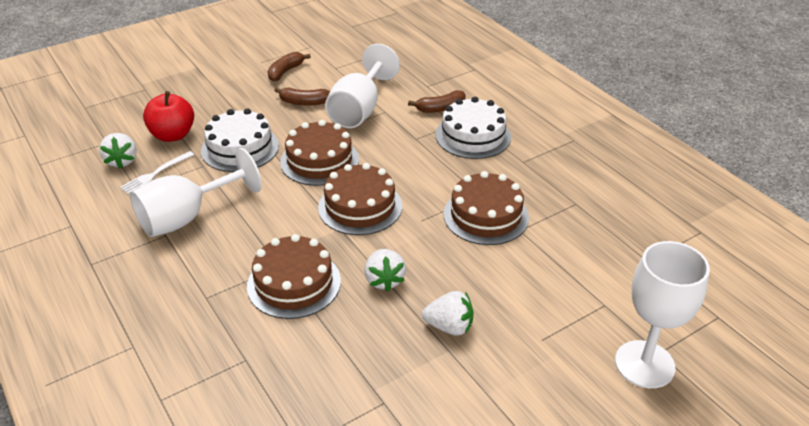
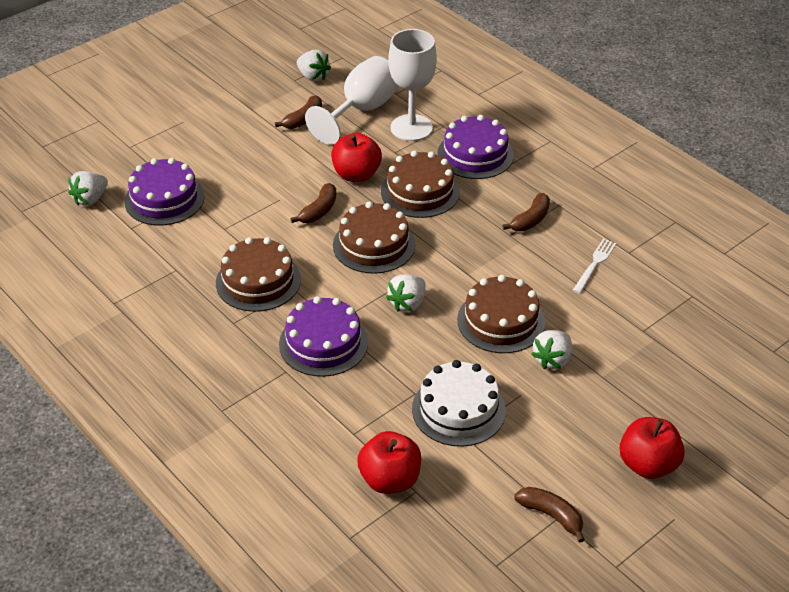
brown banana: 3 -> 4
purple cake: 0 -> 3
red apple: 1 -> 3
white cake: 2 -> 1
white goblet: 3 -> 2
white strawberry: 3 -> 4

